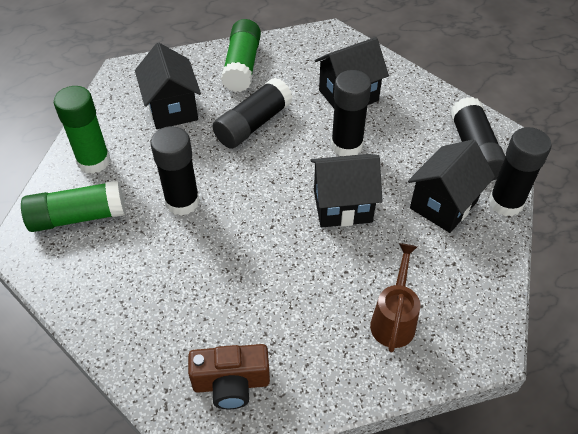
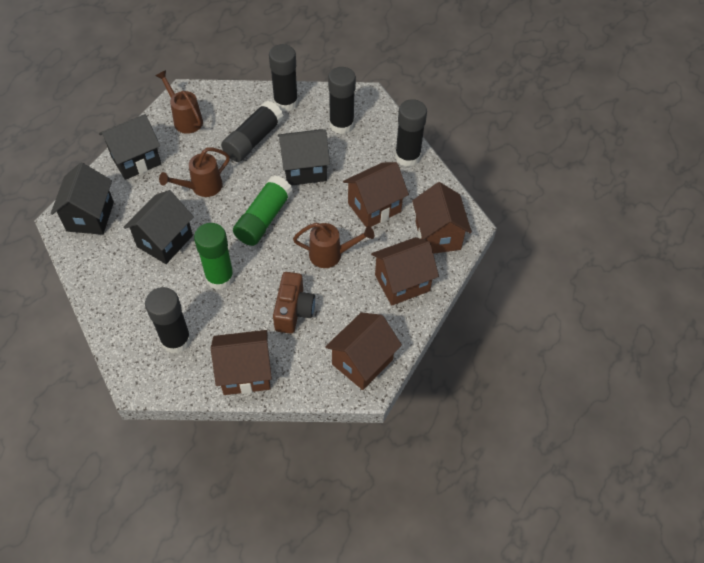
brown house: 0 -> 5
brown watering can: 1 -> 3
green glue stick: 3 -> 2

